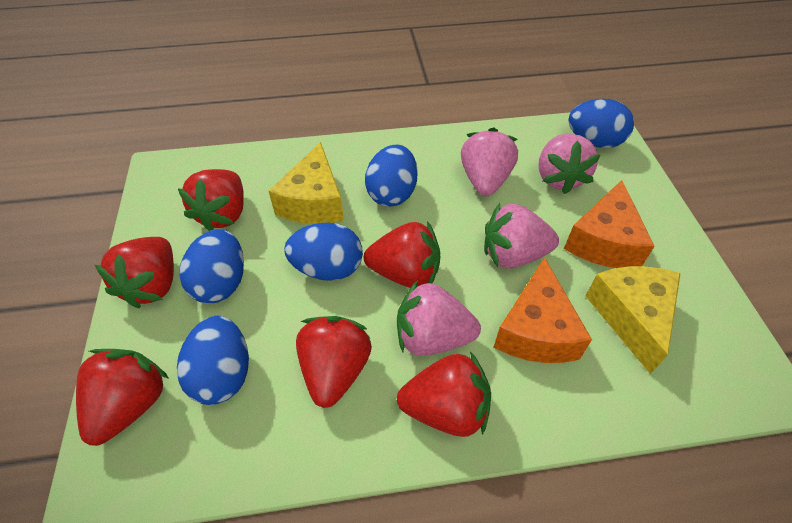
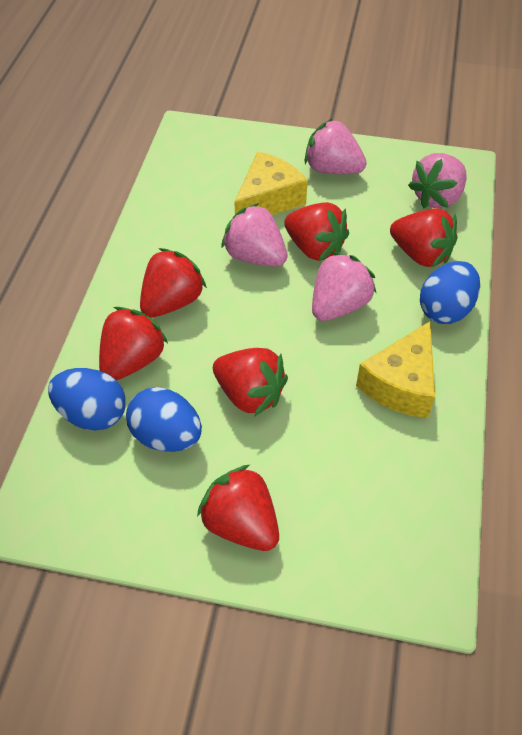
blue egg: 5 -> 3
orange cheese: 2 -> 0

